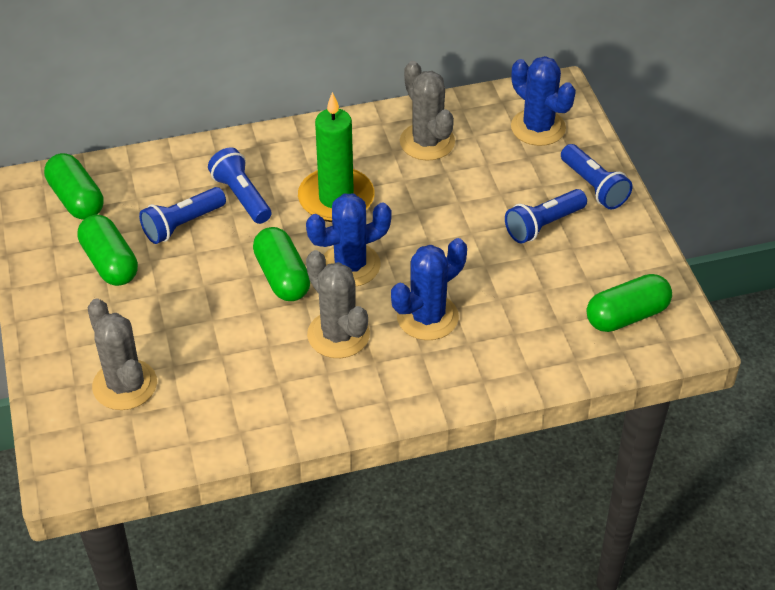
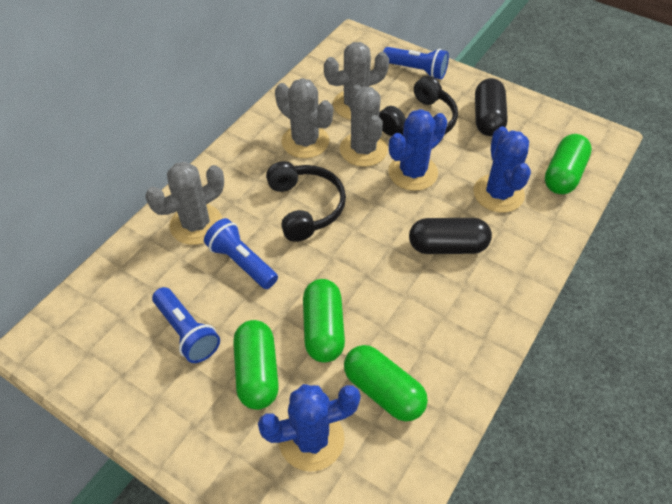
black capsule: 0 -> 2
black headphones: 0 -> 2
blue flashlight: 4 -> 3
green candle: 1 -> 0
grey cactus: 3 -> 4

